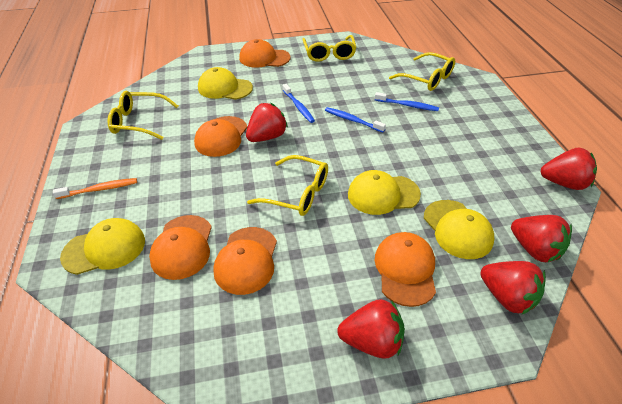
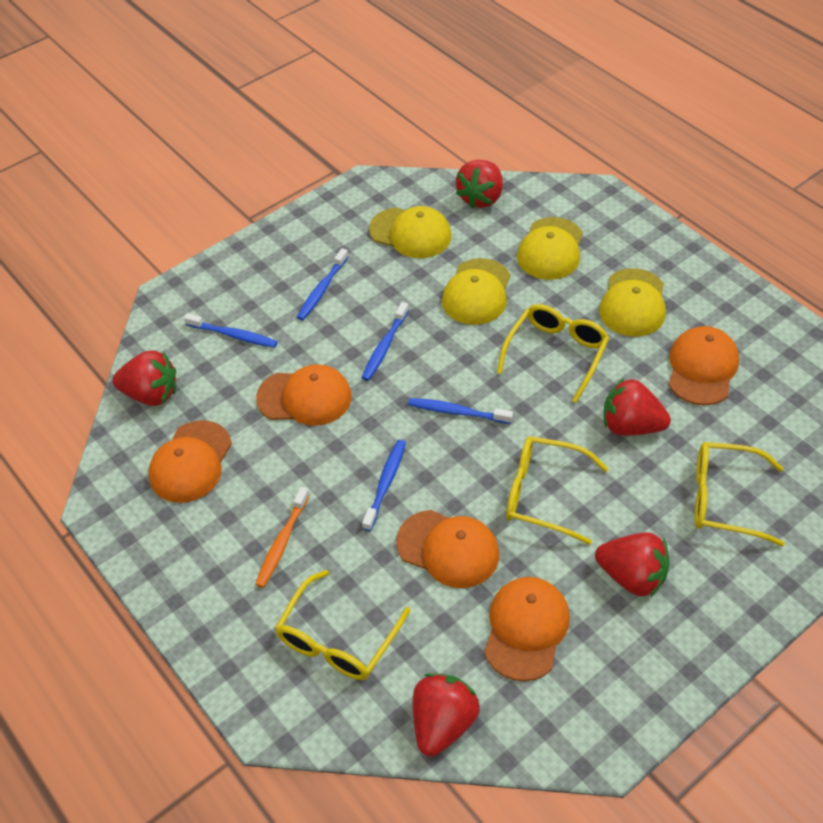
blue toothbrush: 3 -> 5

